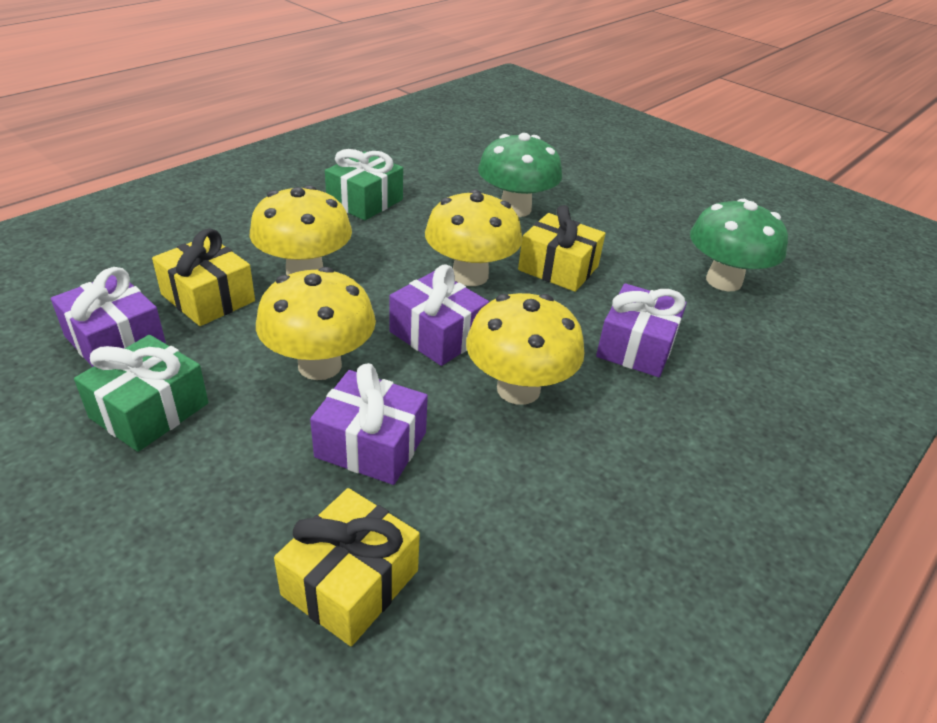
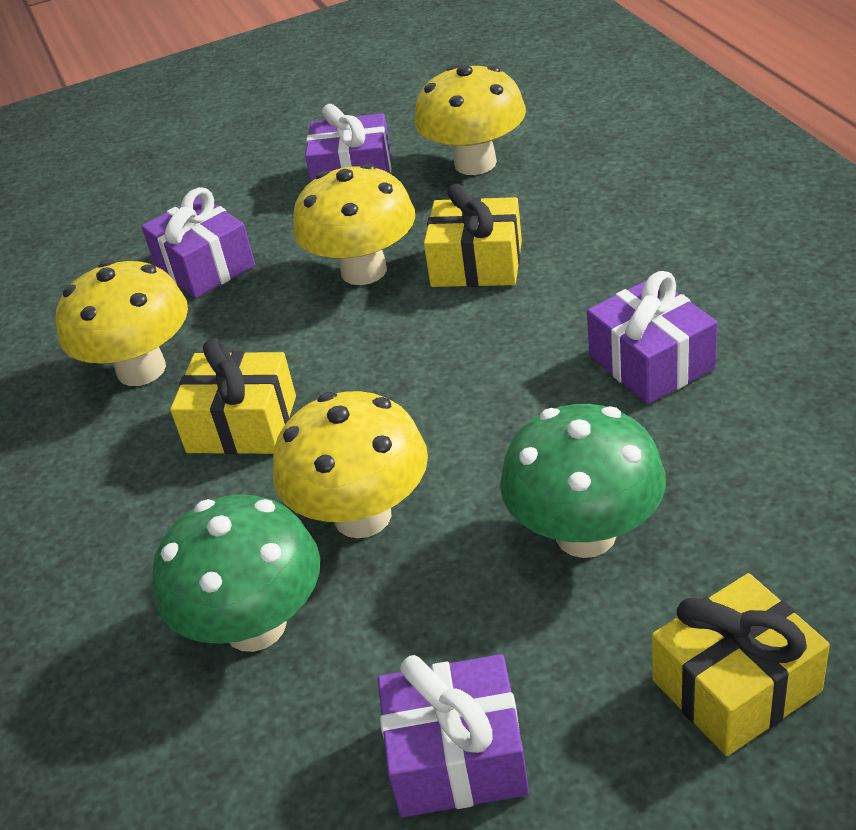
green gift: 2 -> 0

